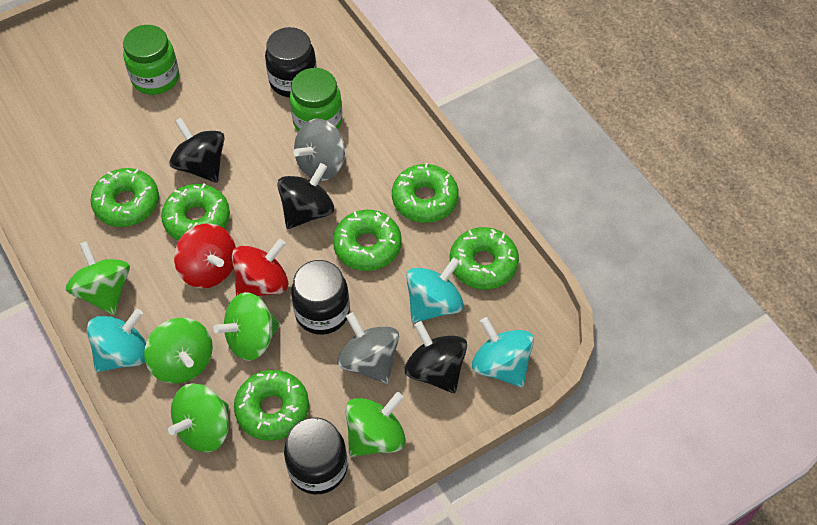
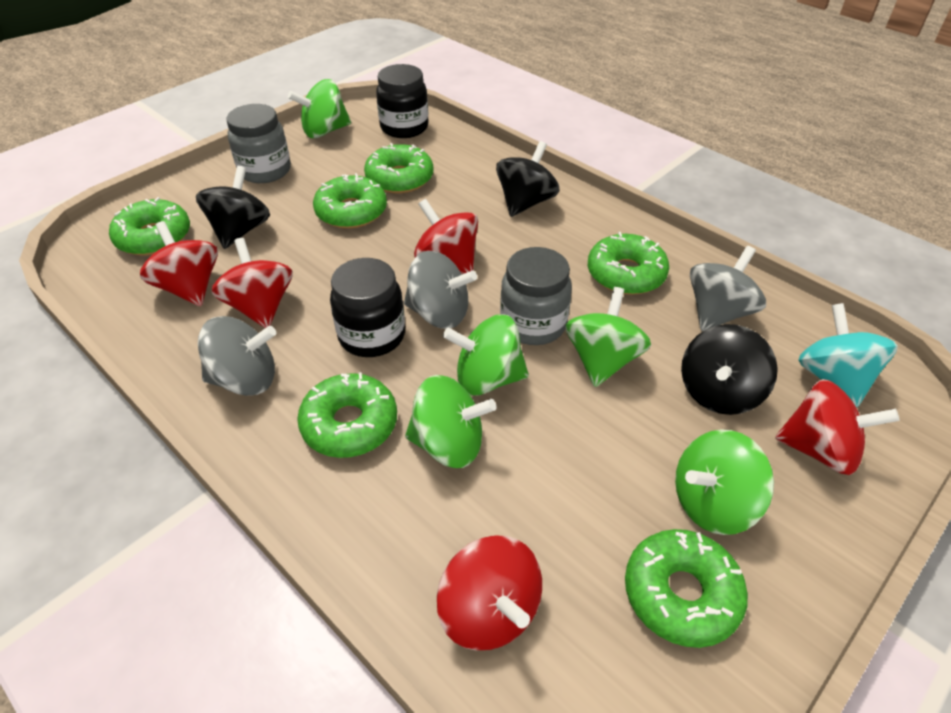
black jar: 3 -> 2
green jar: 2 -> 0
grey jar: 0 -> 2
grey spinning top: 2 -> 3
red spinning top: 2 -> 5
turquoise spinning top: 3 -> 1

